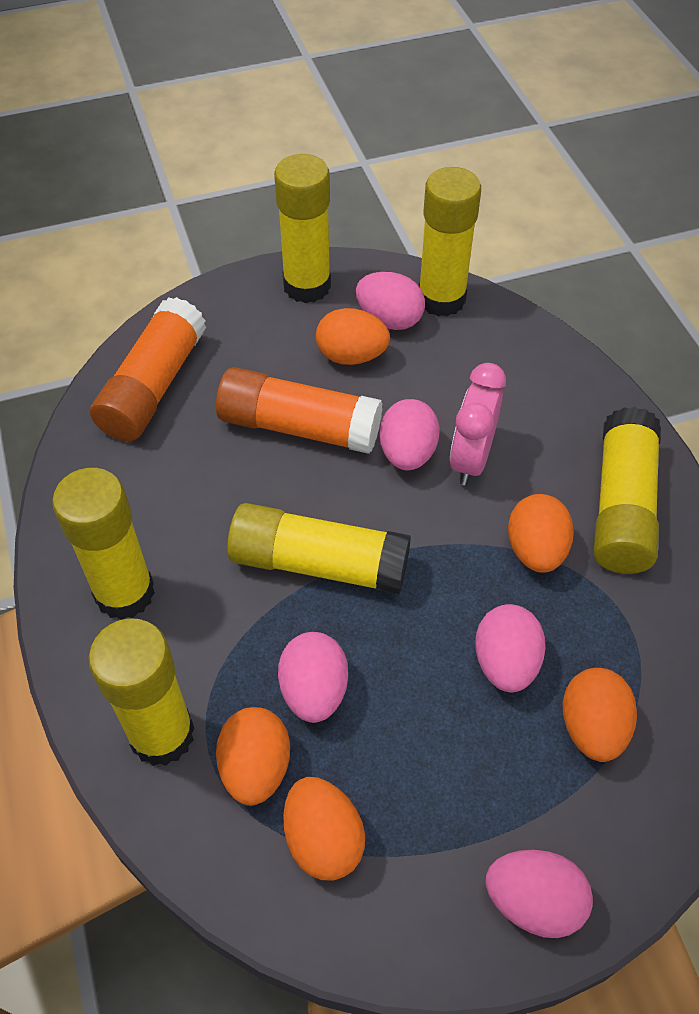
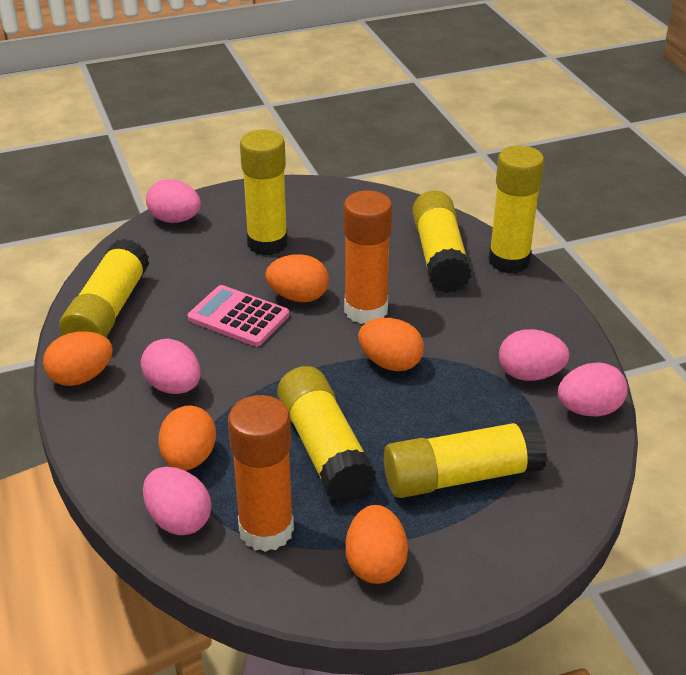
pink calculator: 0 -> 1
pink clock: 1 -> 0

